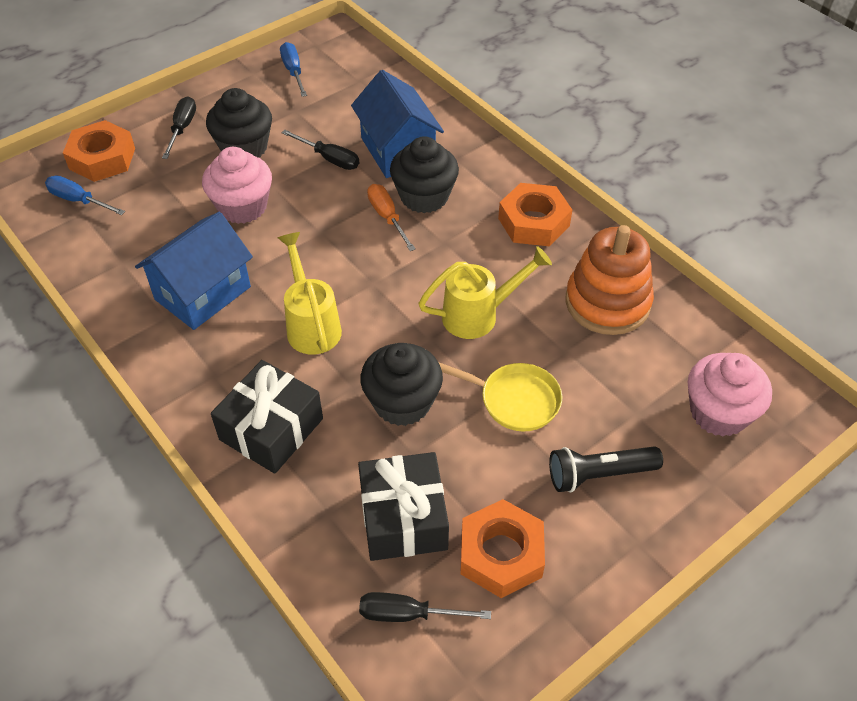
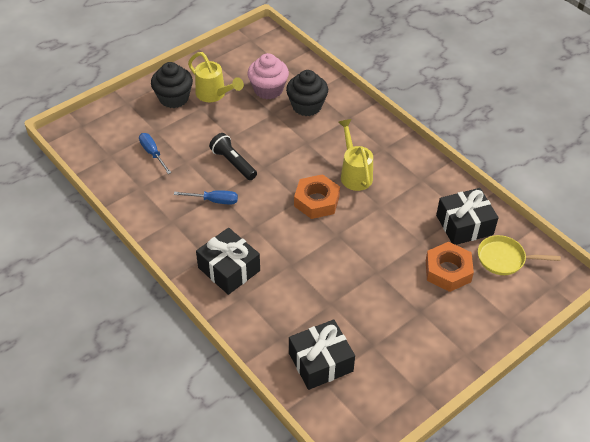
black cupcake: 3 -> 2
black gift: 2 -> 3
black screwdriver: 3 -> 0
blue house: 2 -> 0
orange nut: 3 -> 2
orange screwdriver: 1 -> 0
orange stacking toy: 1 -> 0
pink cupcake: 2 -> 1

